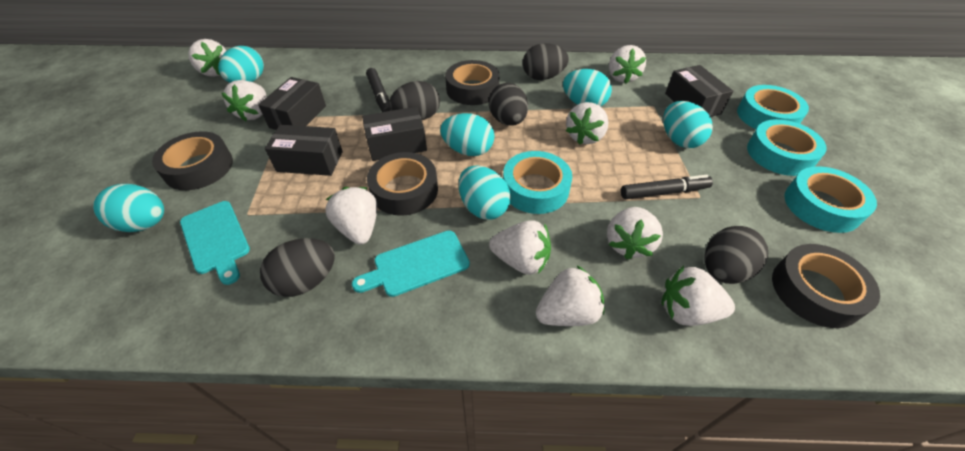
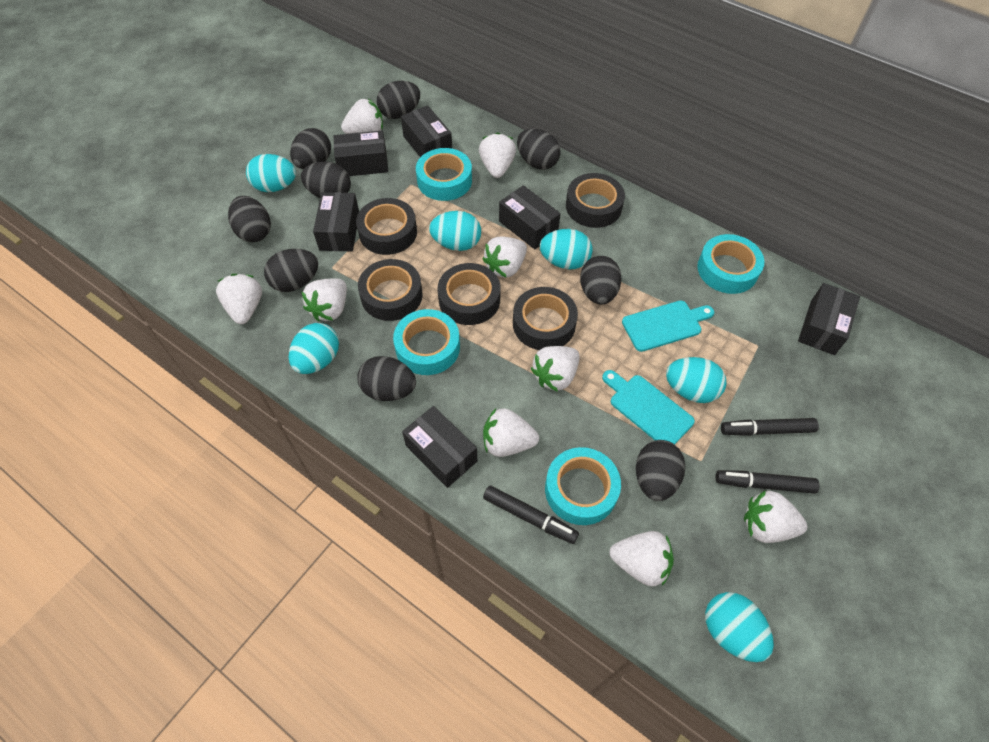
black box: 4 -> 6
black egg: 5 -> 9
black marker: 2 -> 3
black tape: 4 -> 5

